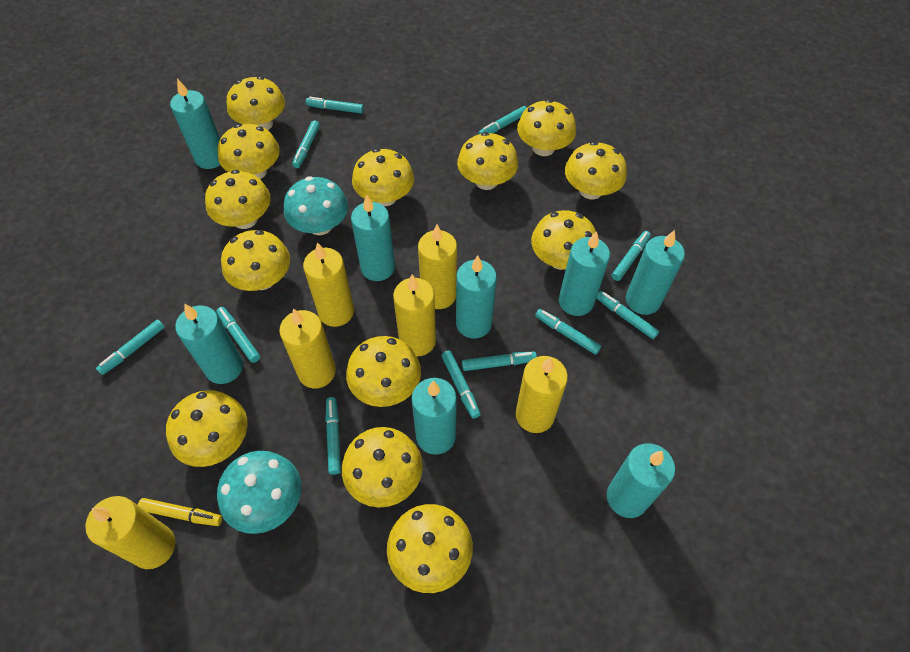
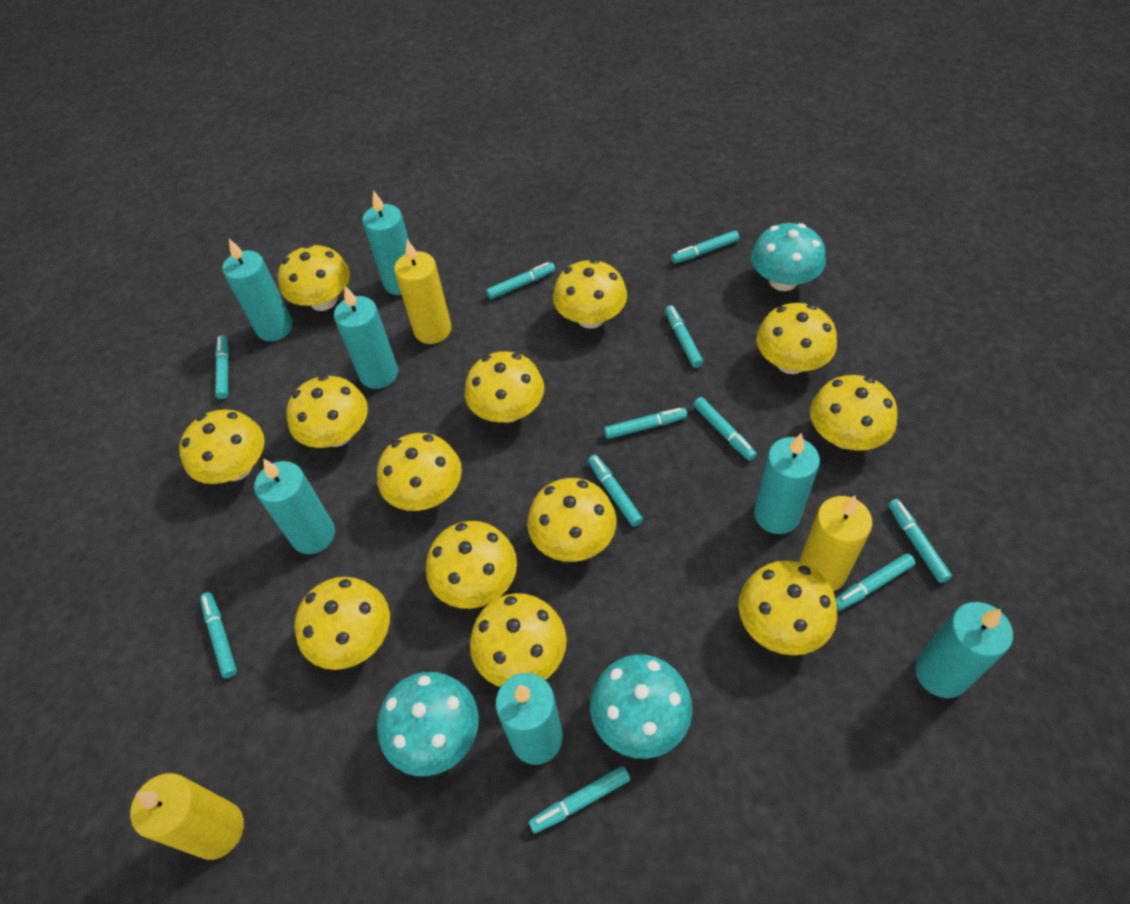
turquoise candle: 8 -> 7
turquoise mushroom: 2 -> 3
yellow candle: 6 -> 3
yellow marker: 1 -> 0

